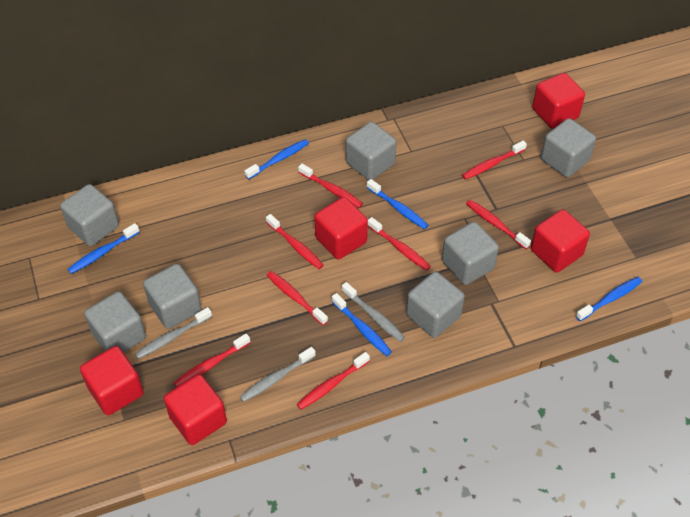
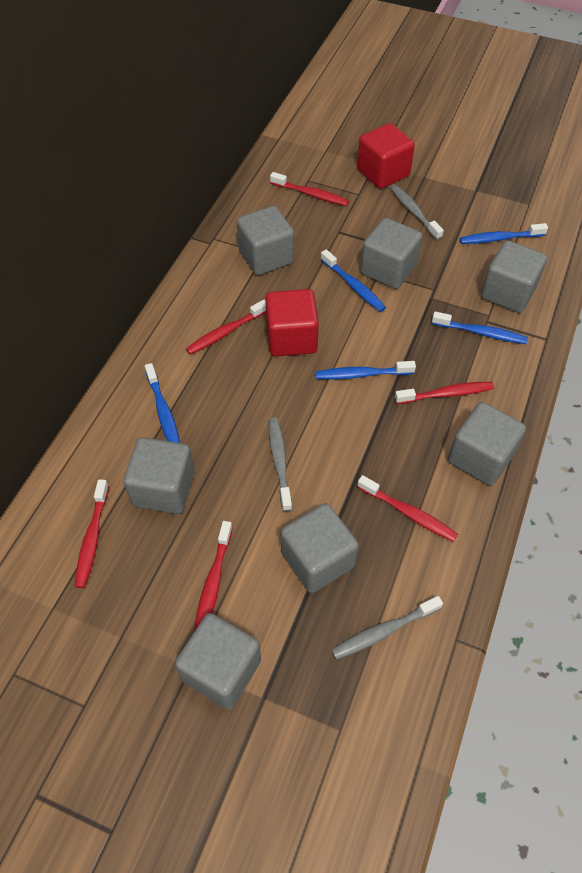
red cube: 5 -> 2
red toothbrush: 8 -> 6

